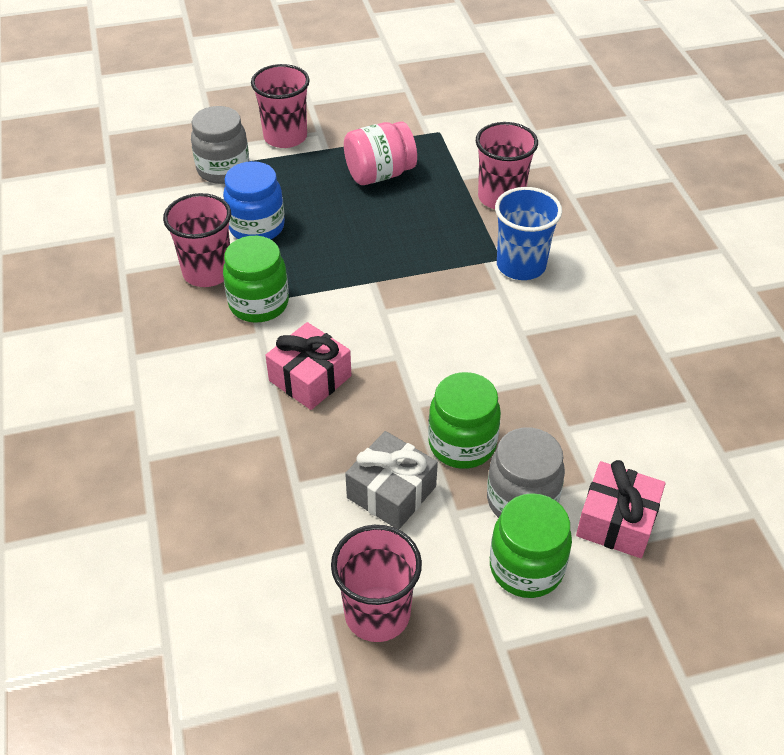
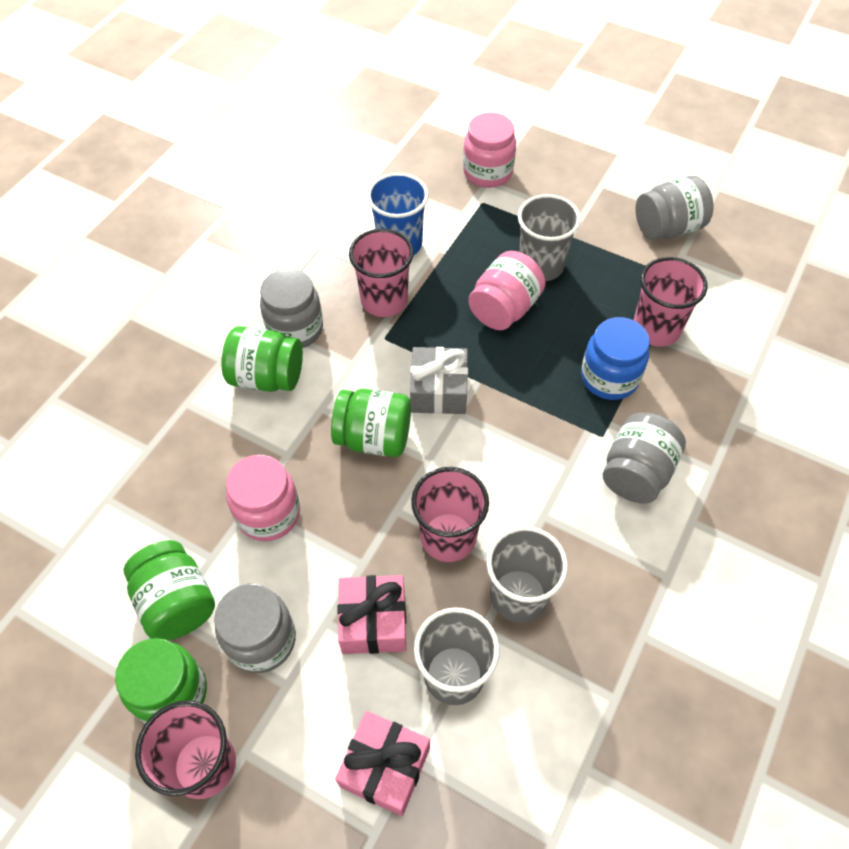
green jar: 3 -> 4
grey cup: 0 -> 3
grey jar: 2 -> 4
pink jar: 1 -> 3

